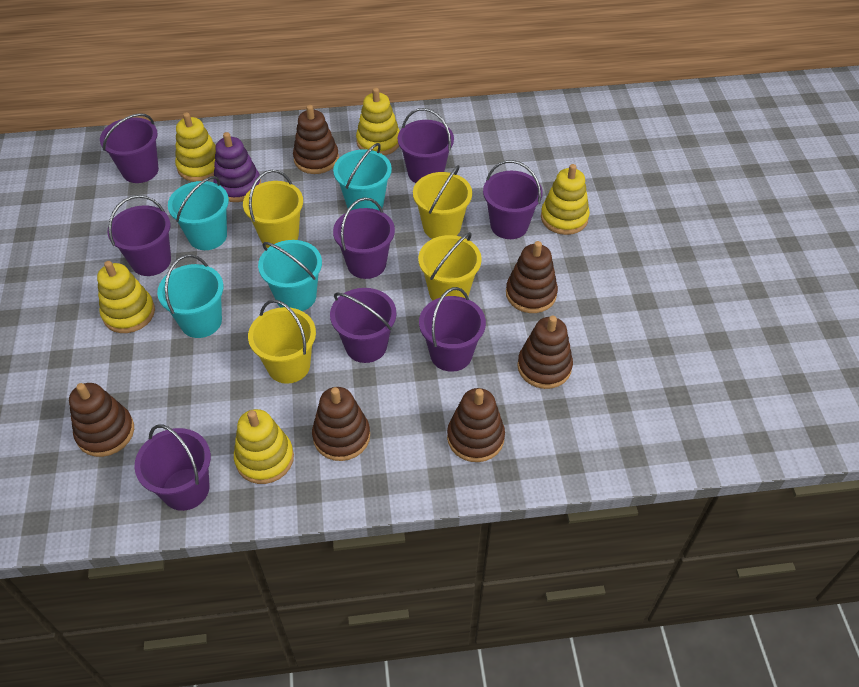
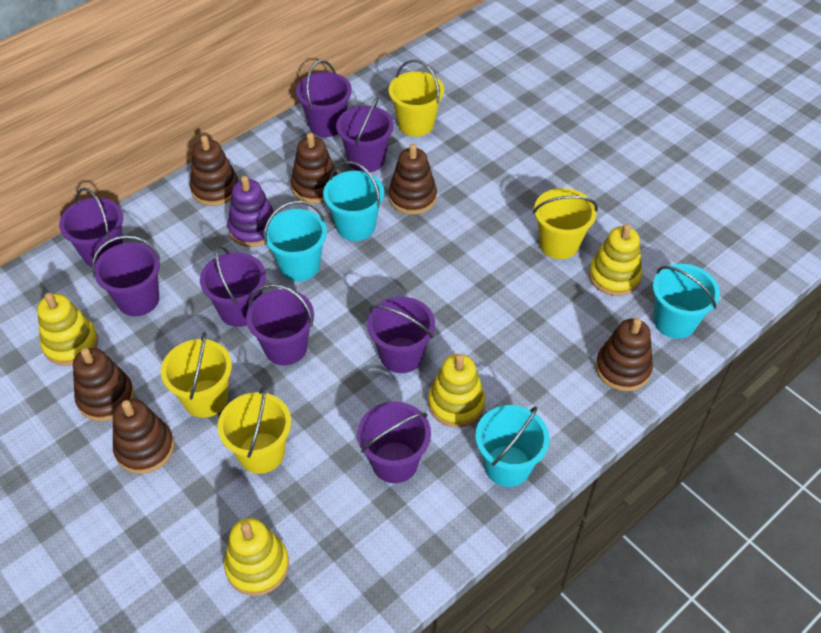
yellow stacking toy: 5 -> 4

